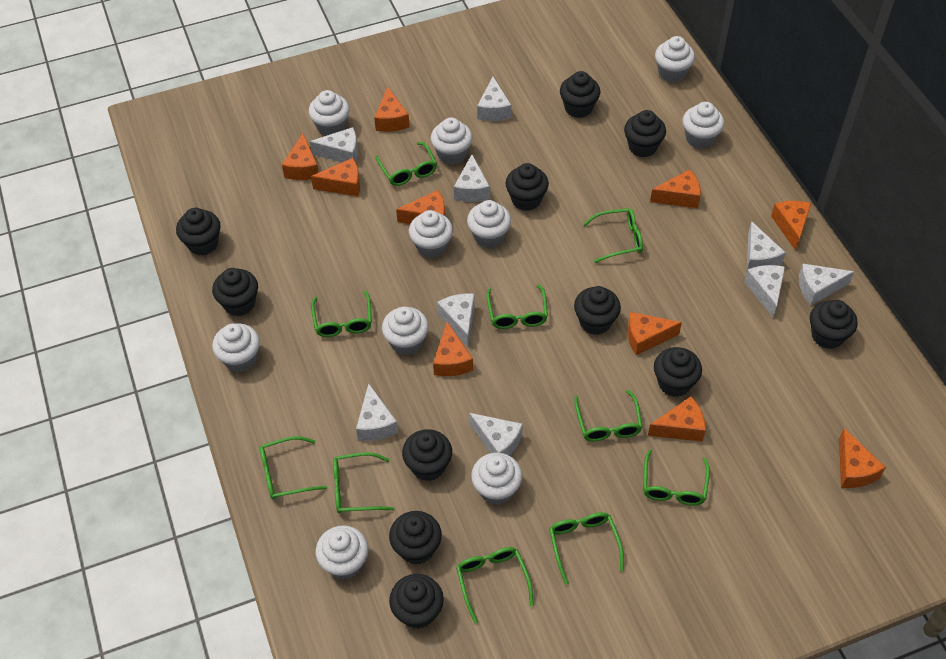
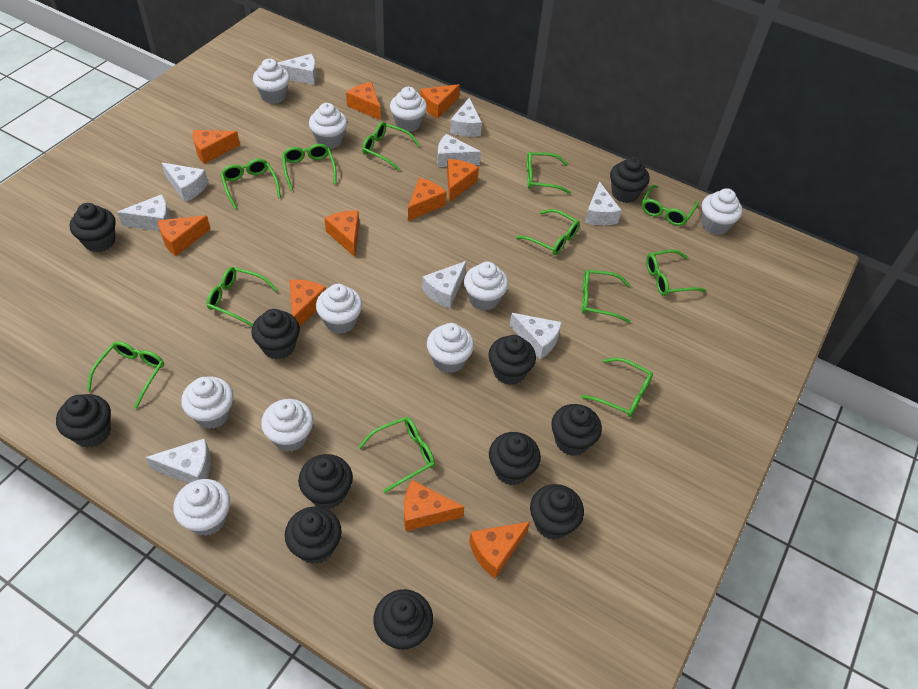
green glasses: 10 -> 12

